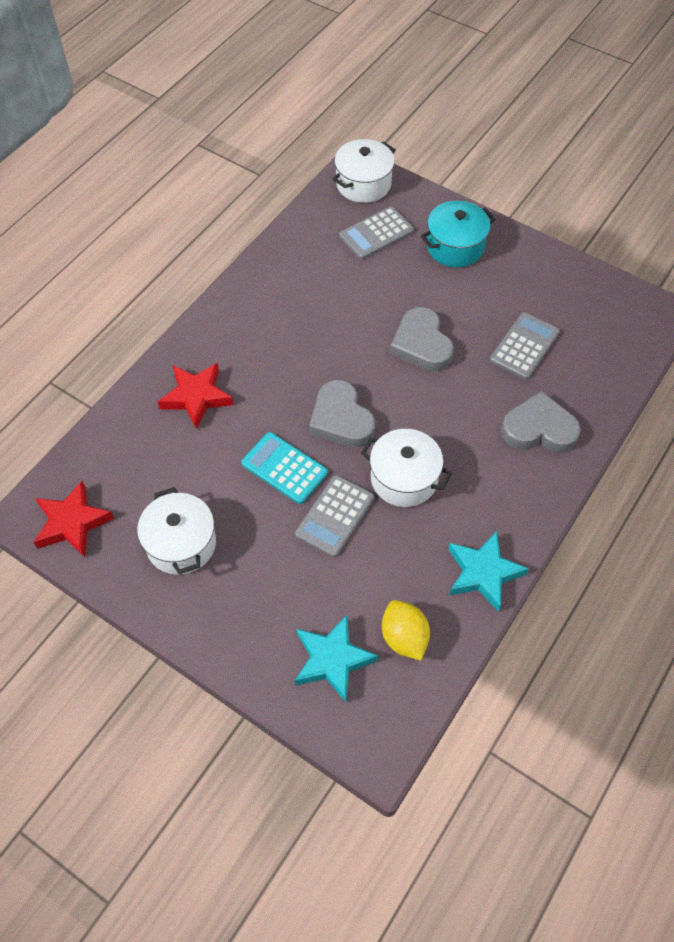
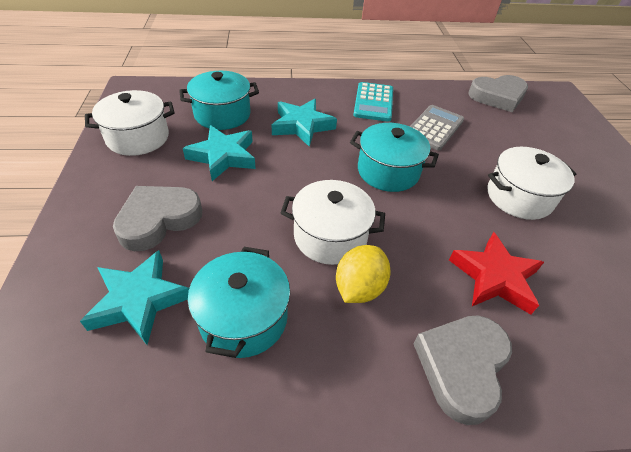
grey calculator: 3 -> 1
red star: 2 -> 1
turquoise pot: 1 -> 3
turquoise star: 2 -> 3

